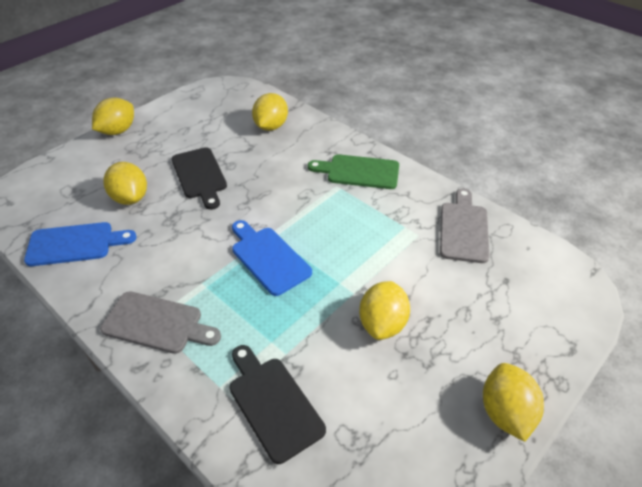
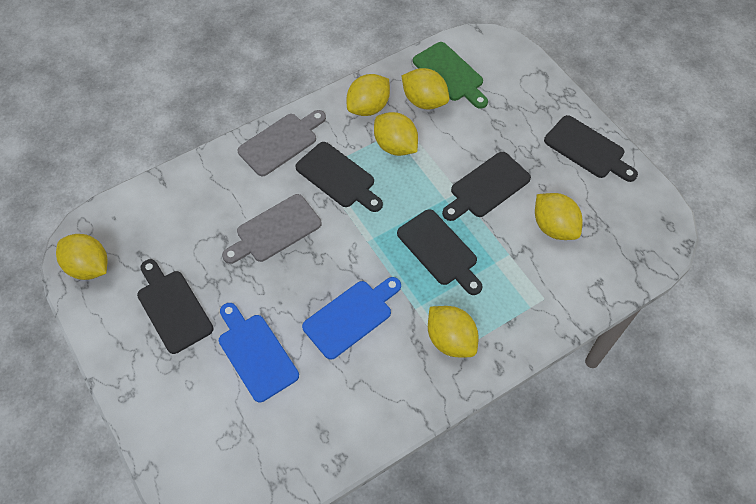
black cutting board: 2 -> 5
yellow lemon: 5 -> 6

